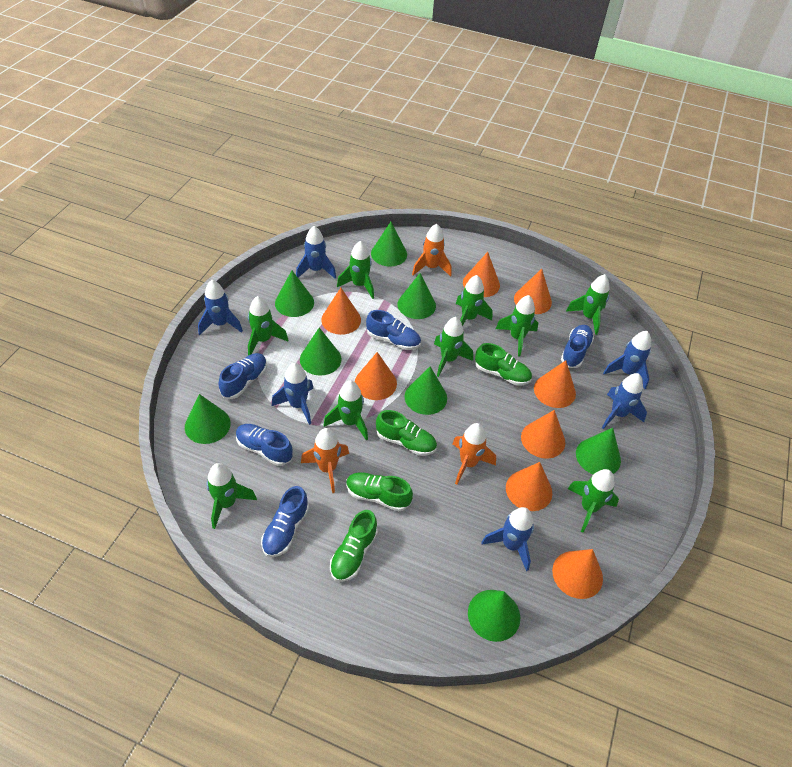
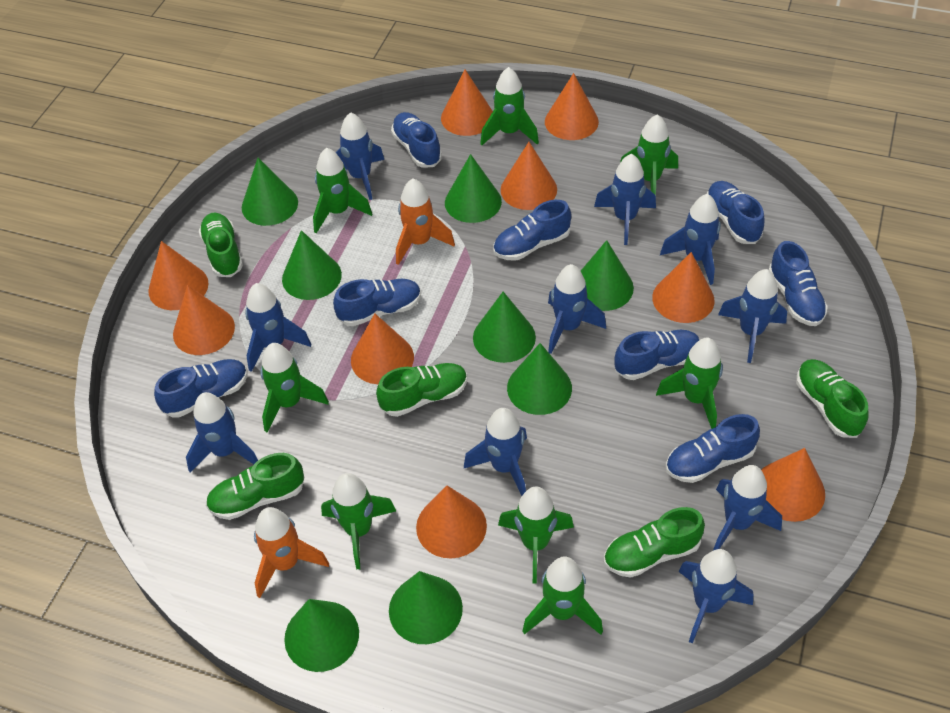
blue rocket: 6 -> 10
blue shoe: 5 -> 8
green rocket: 9 -> 8
green shoe: 4 -> 5
orange cone: 8 -> 9
orange rocket: 3 -> 2

